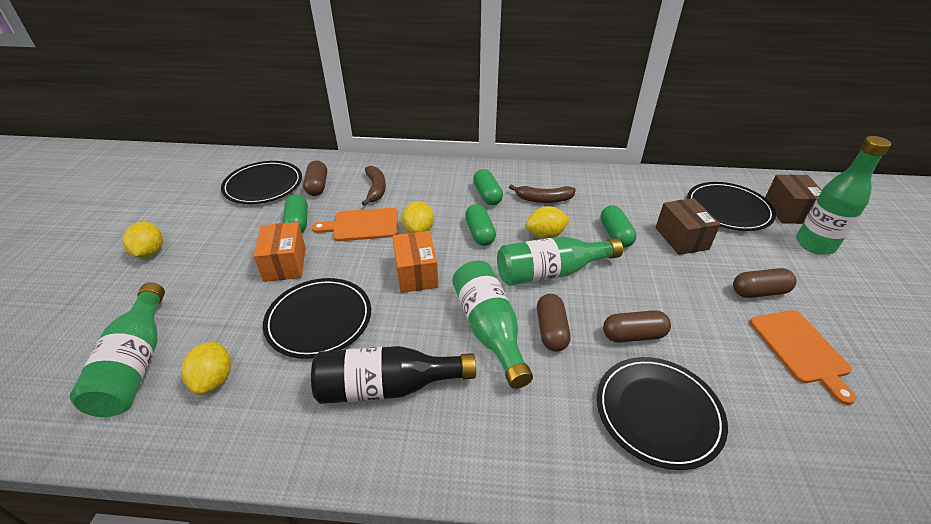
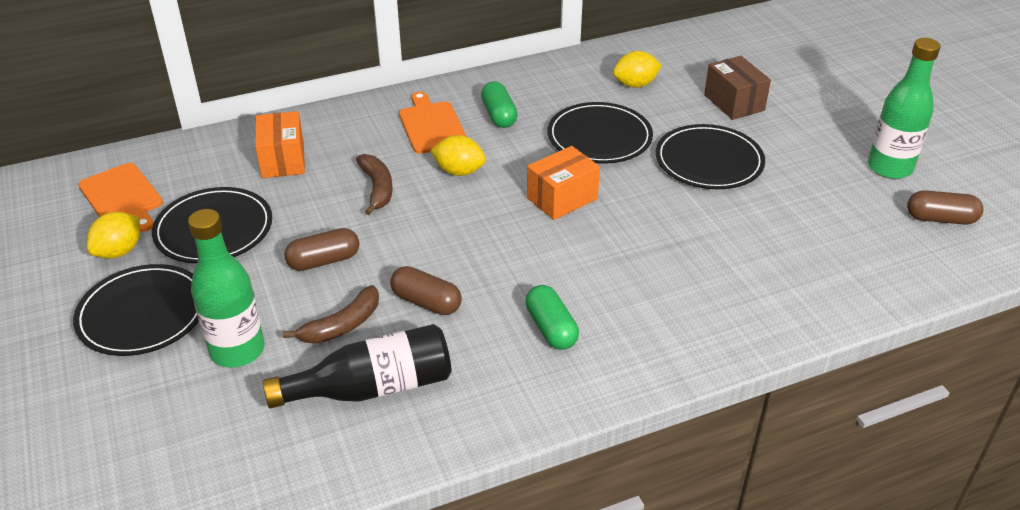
brown box: 2 -> 1
brown capsule: 4 -> 3
green bottle: 4 -> 2
green capsule: 4 -> 2
yellow lemon: 4 -> 3

